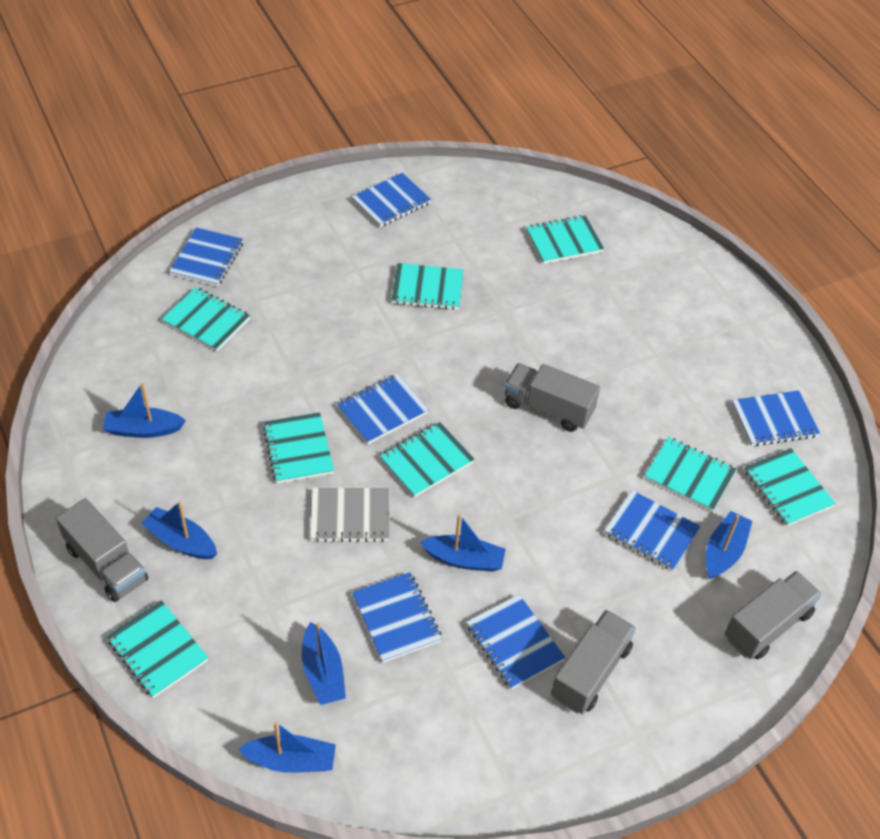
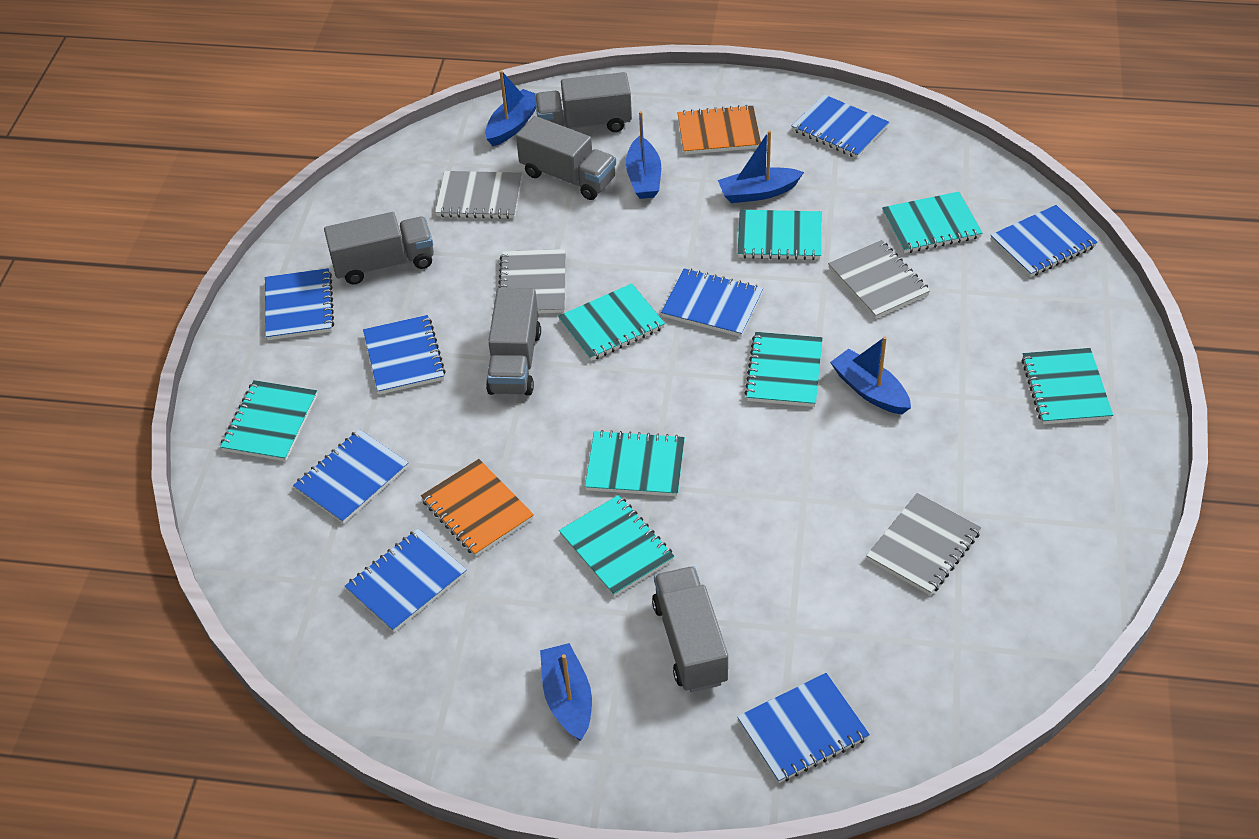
blue boat: 6 -> 5
blue notebook: 7 -> 8
grey notebook: 1 -> 4
grey truck: 4 -> 5
orange notebook: 0 -> 2

